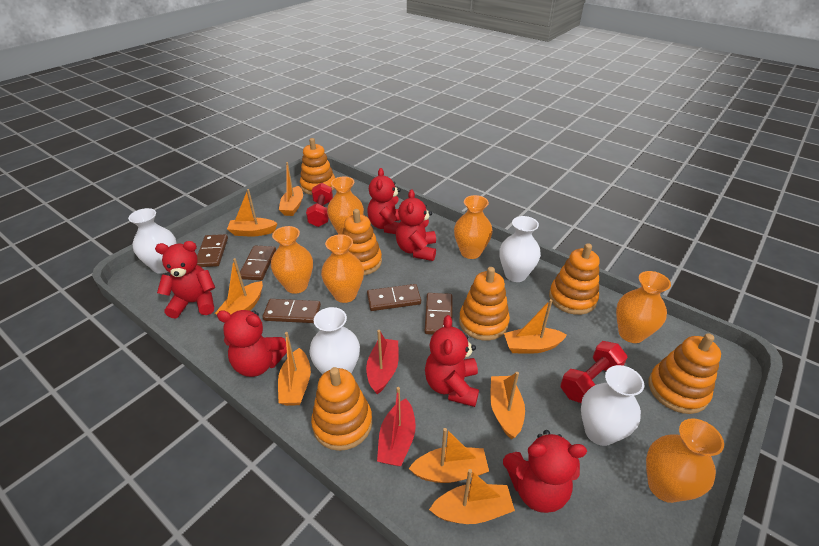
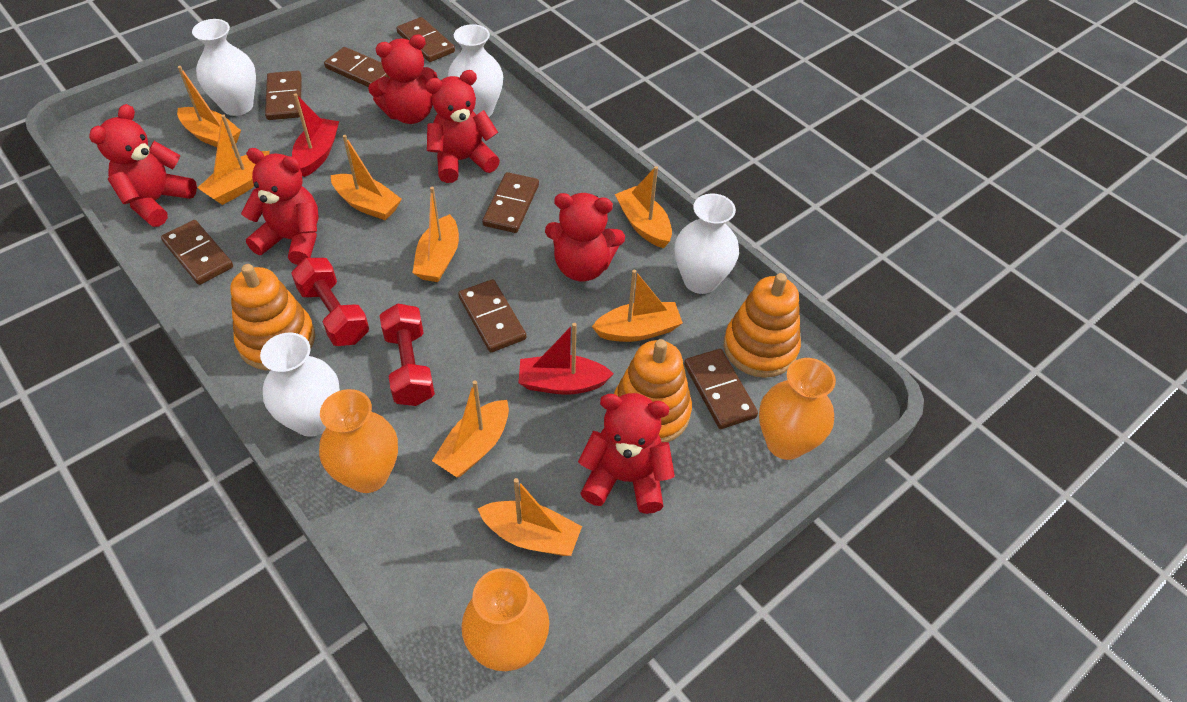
brown domino: 5 -> 7
orange stacking toy: 6 -> 3
orange vase: 6 -> 3

